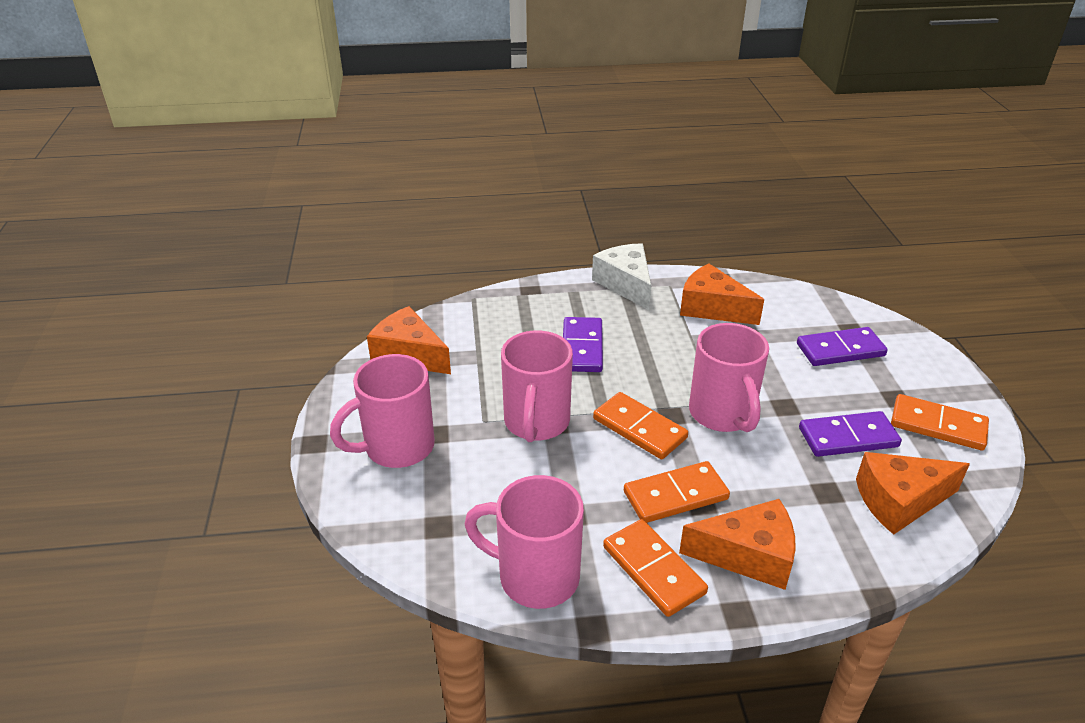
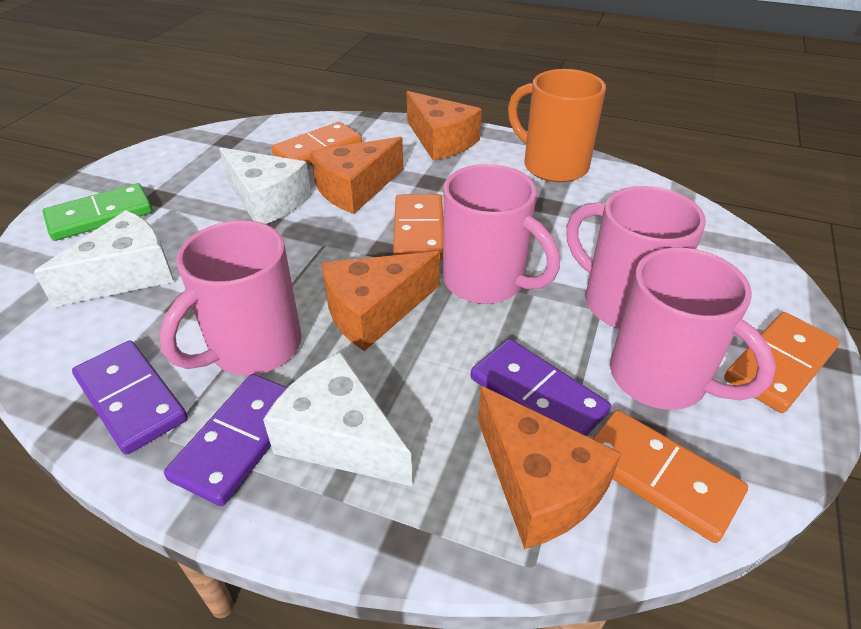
green domino: 0 -> 1
orange mug: 0 -> 1
white cheese: 1 -> 3

